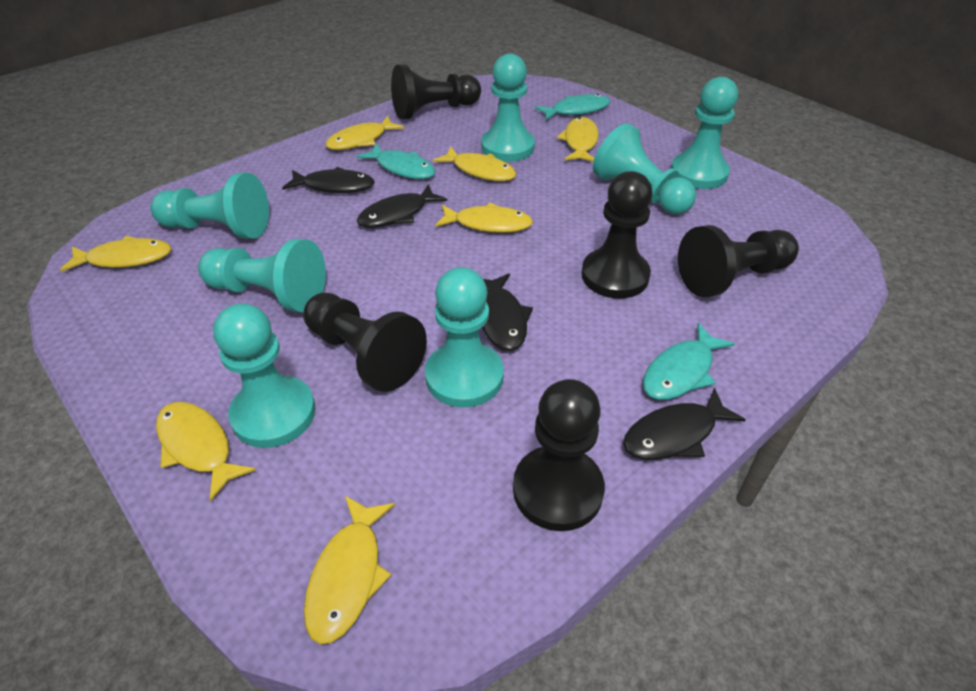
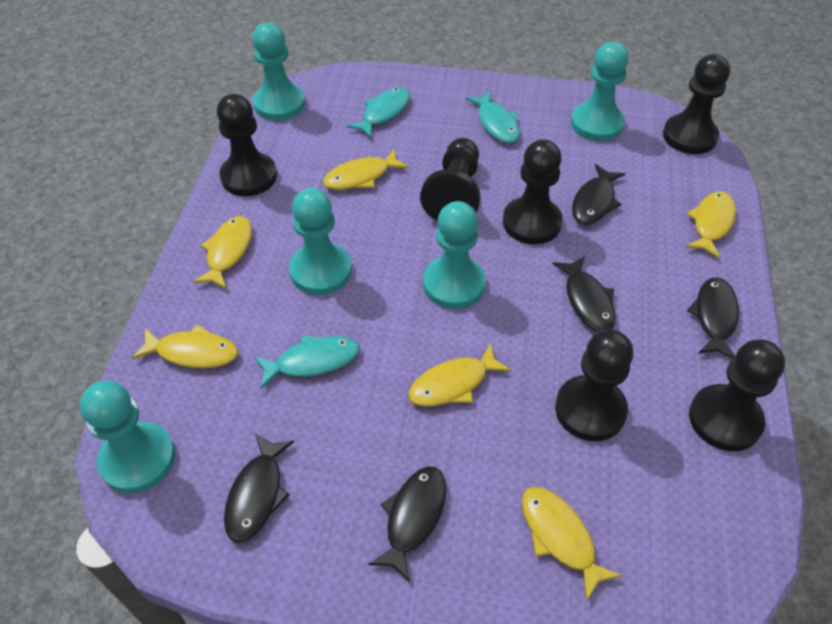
black fish: 4 -> 5
black pawn: 5 -> 6
turquoise pawn: 7 -> 5
yellow fish: 7 -> 6

